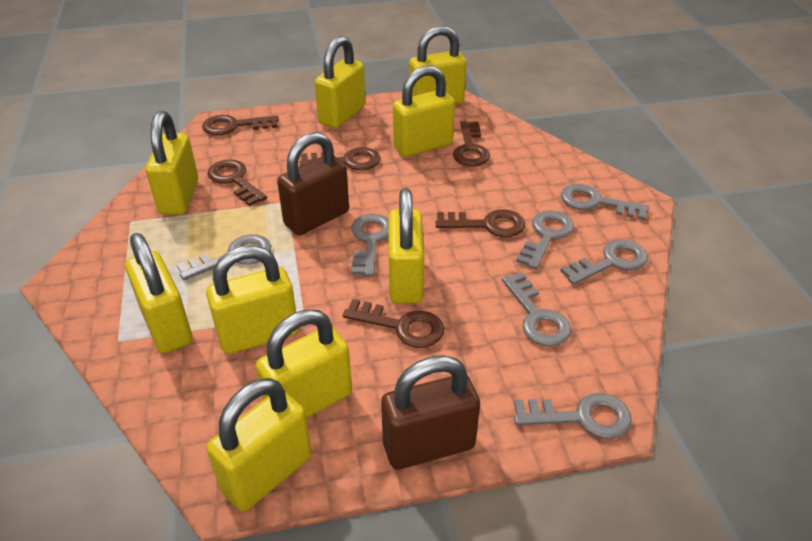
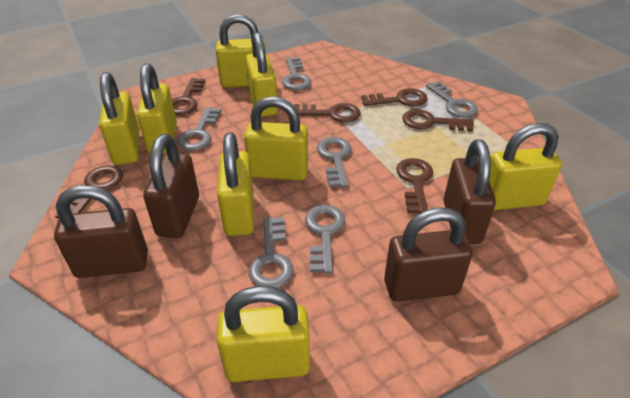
brown padlock: 2 -> 4
grey key: 7 -> 6
yellow padlock: 9 -> 8

